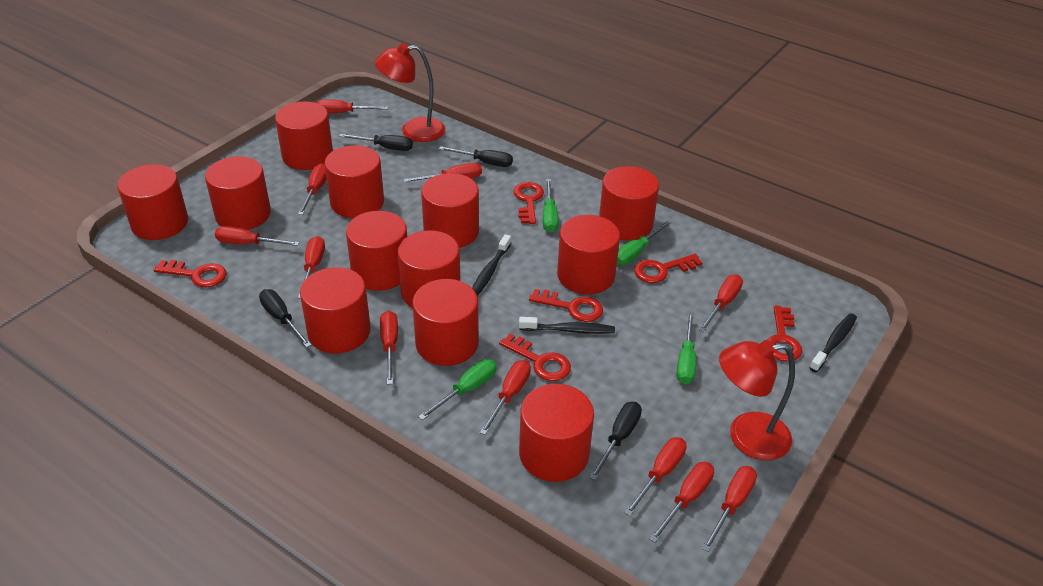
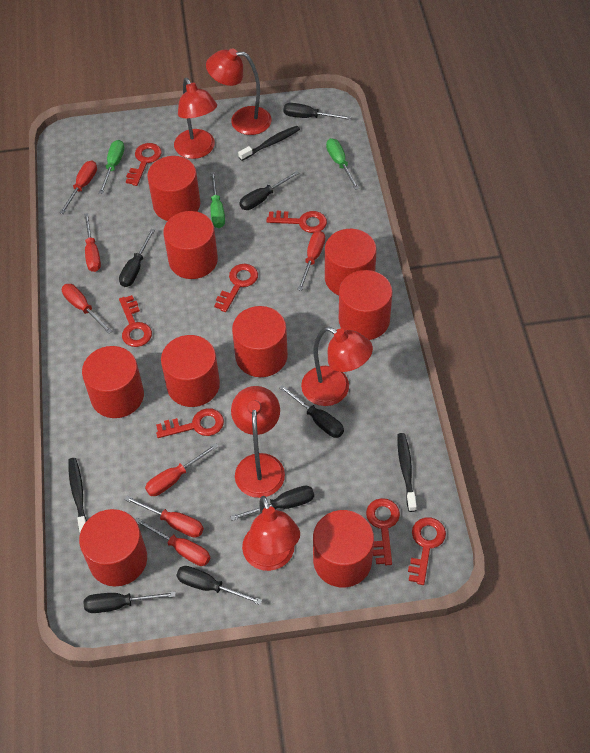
black screwdriver: 4 -> 7
green screwdriver: 4 -> 3
red cylinder: 12 -> 9
red key: 6 -> 7
red lamp: 2 -> 5
red screwdriver: 11 -> 7

